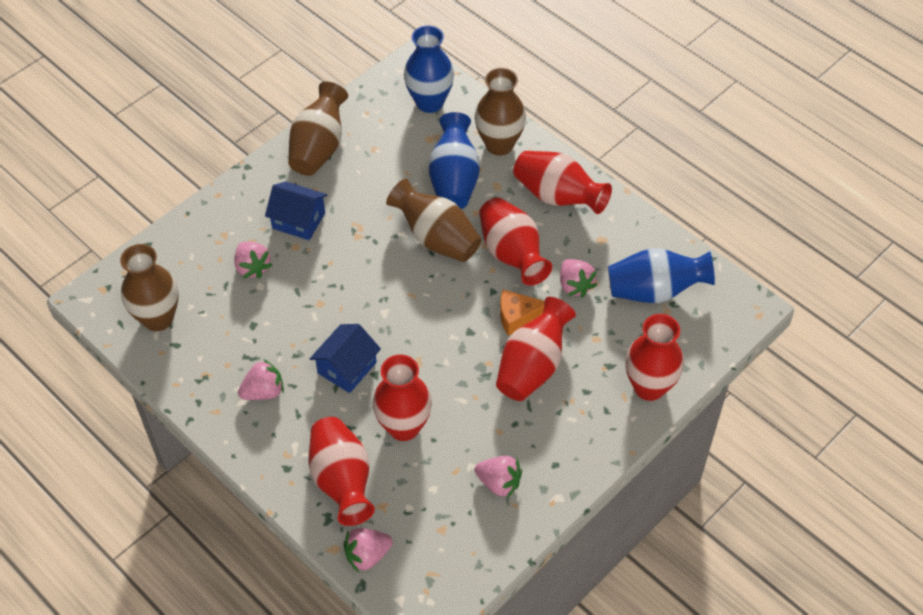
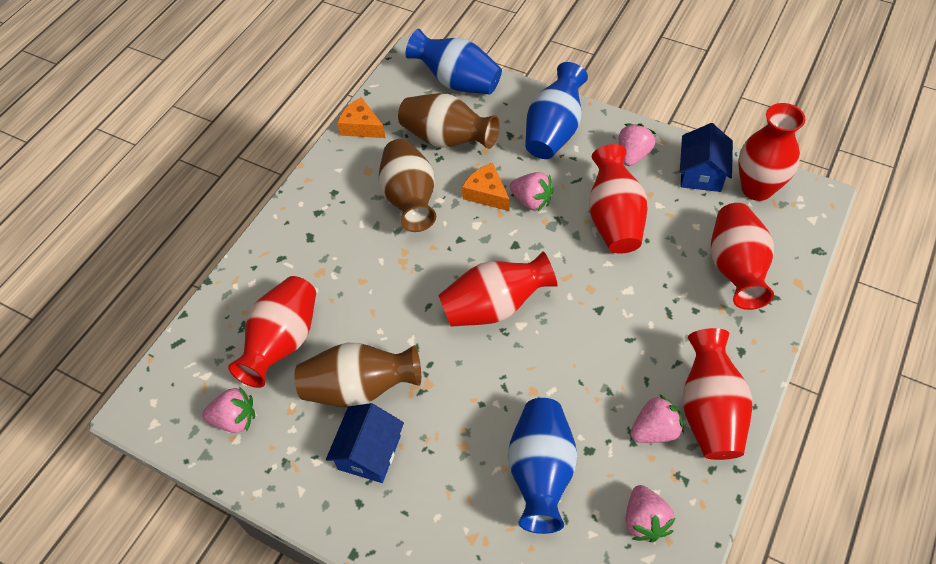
brown vase: 4 -> 3
orange cheese: 1 -> 2

